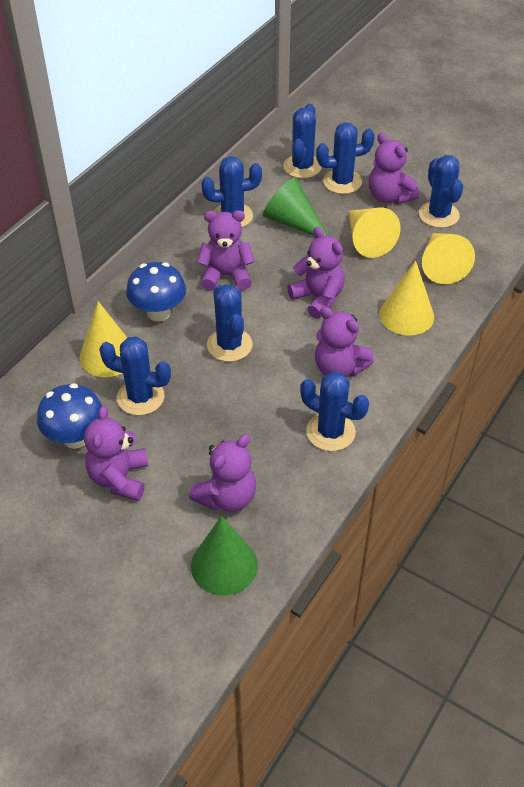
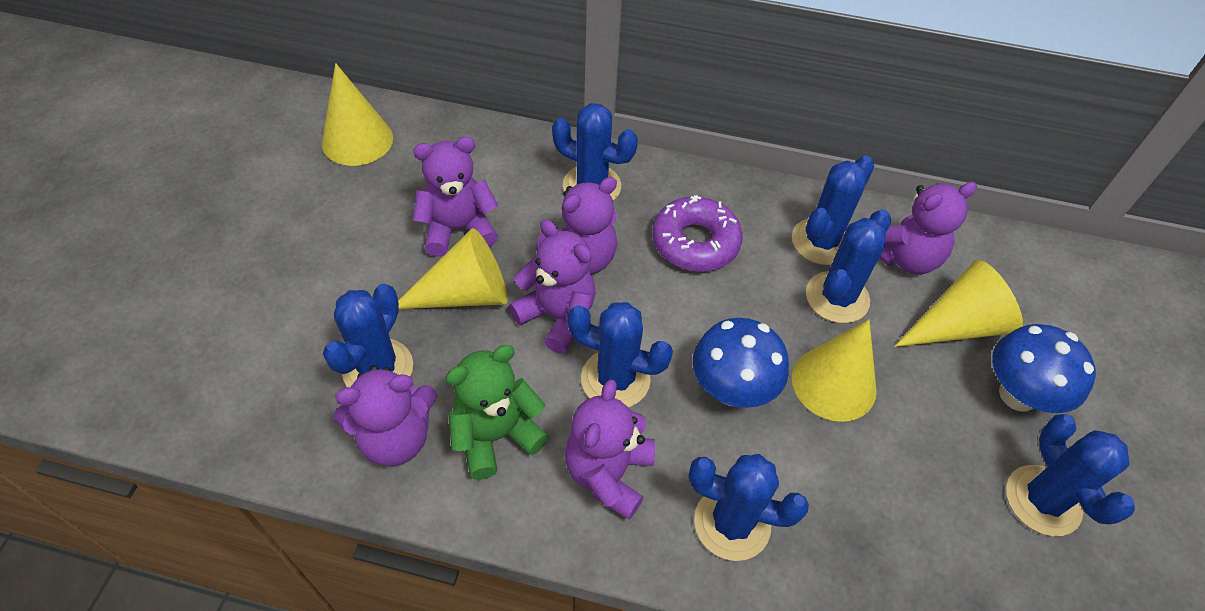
green cone: 2 -> 0
green teddy bear: 0 -> 1
purple donut: 0 -> 1

